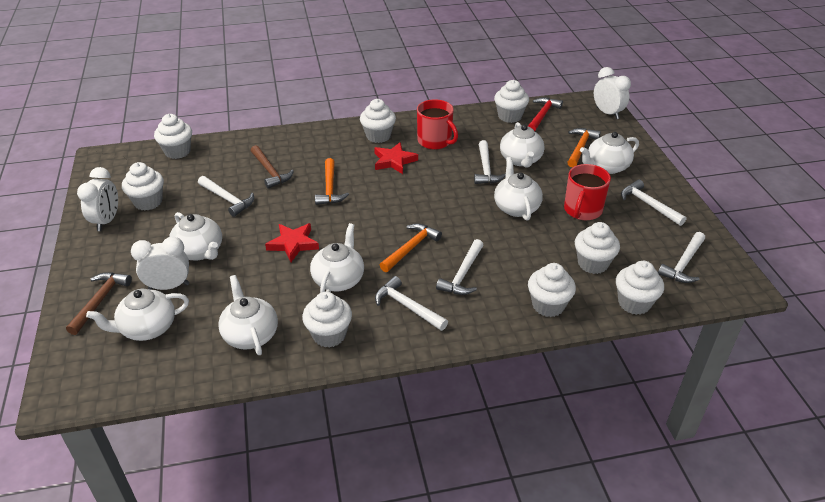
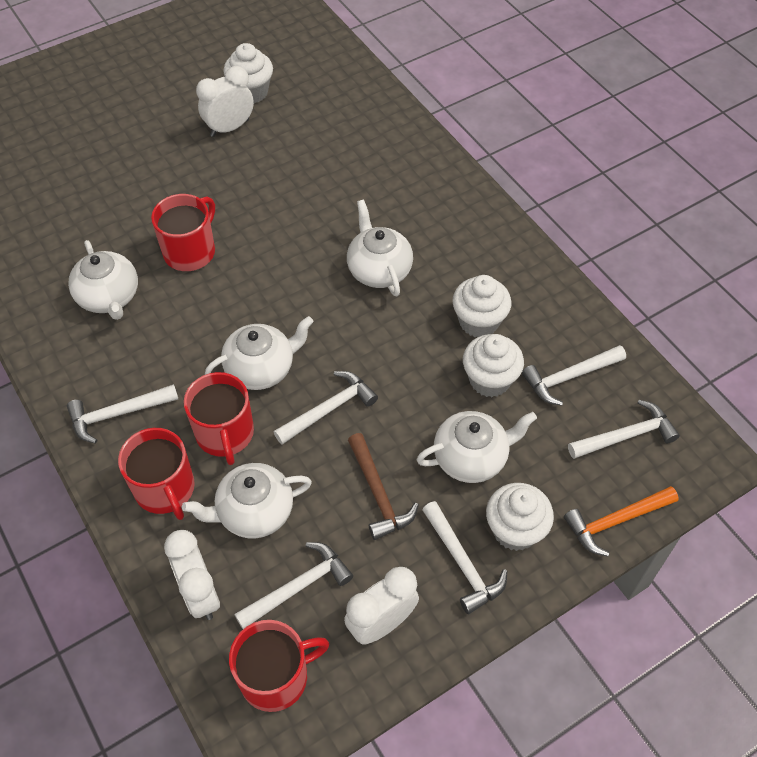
brown hammer: 2 -> 1
orange hammer: 3 -> 1
red hammer: 1 -> 0
red mug: 2 -> 4
red star: 2 -> 0
white cupcake: 8 -> 4
white teapot: 7 -> 5

